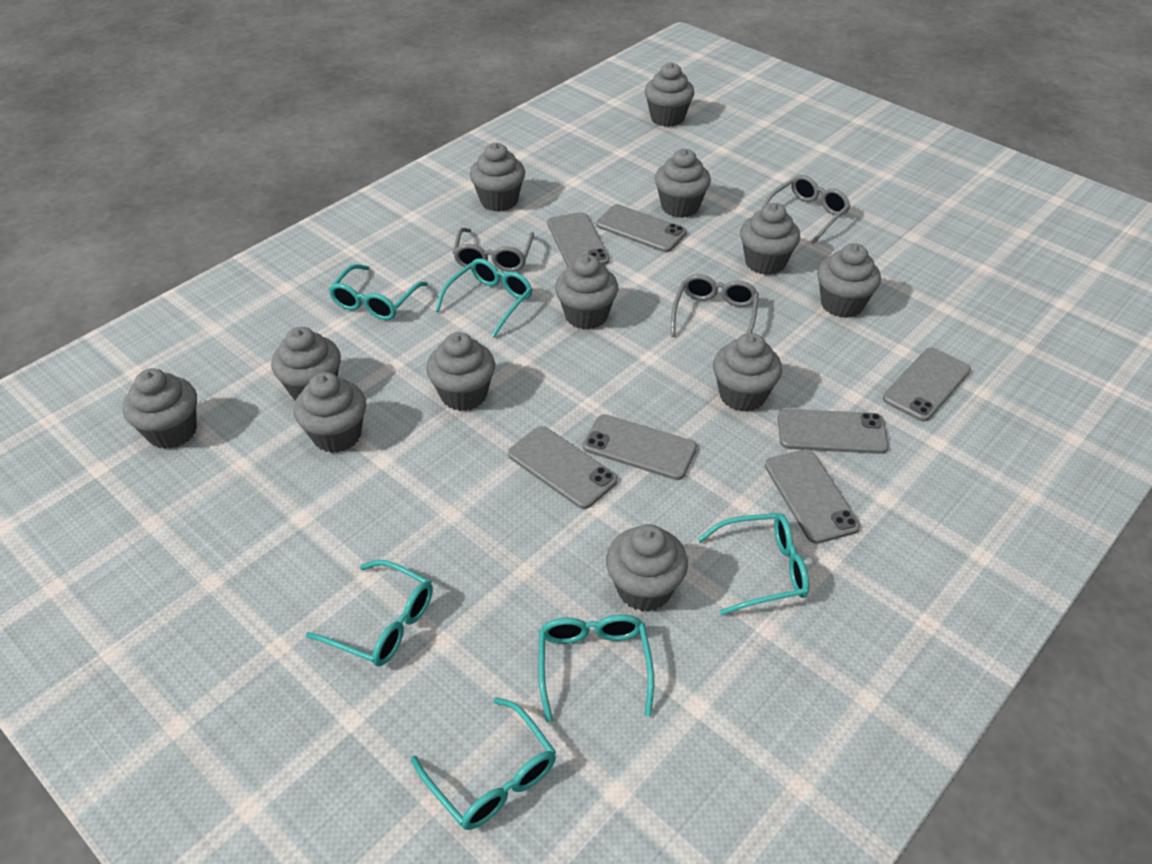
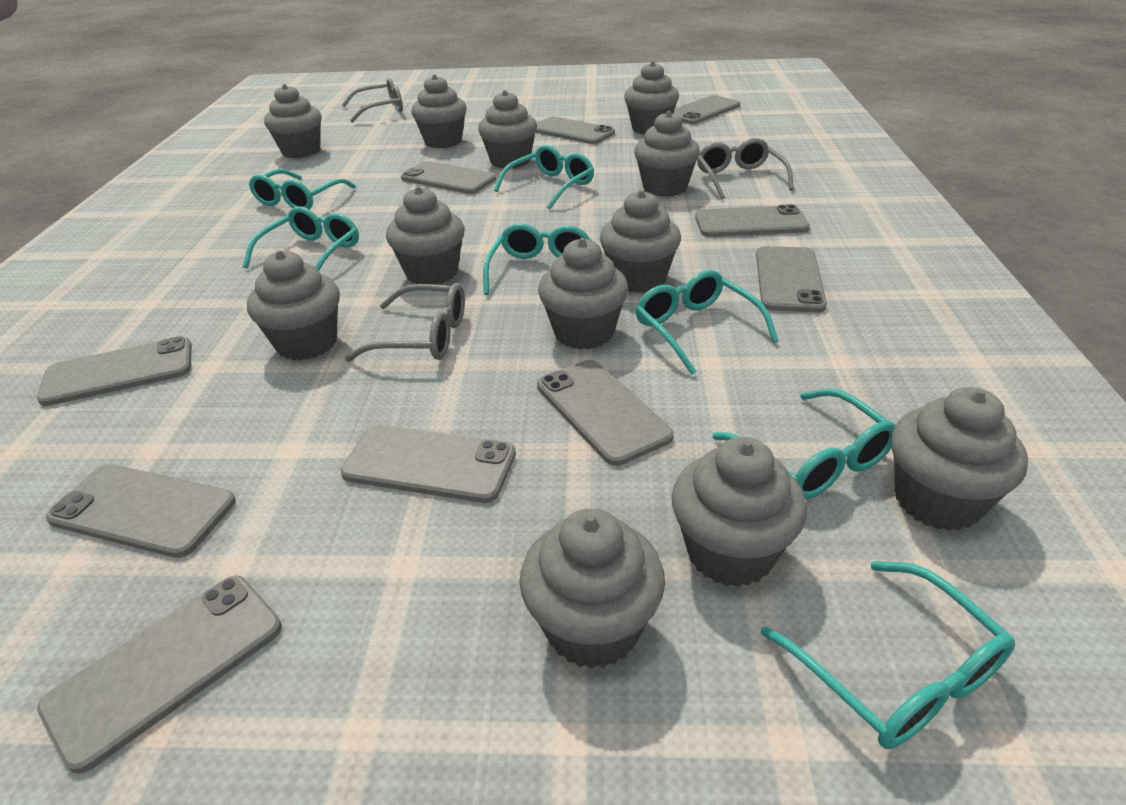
grey phone: 7 -> 10
turquoise glasses: 6 -> 7

